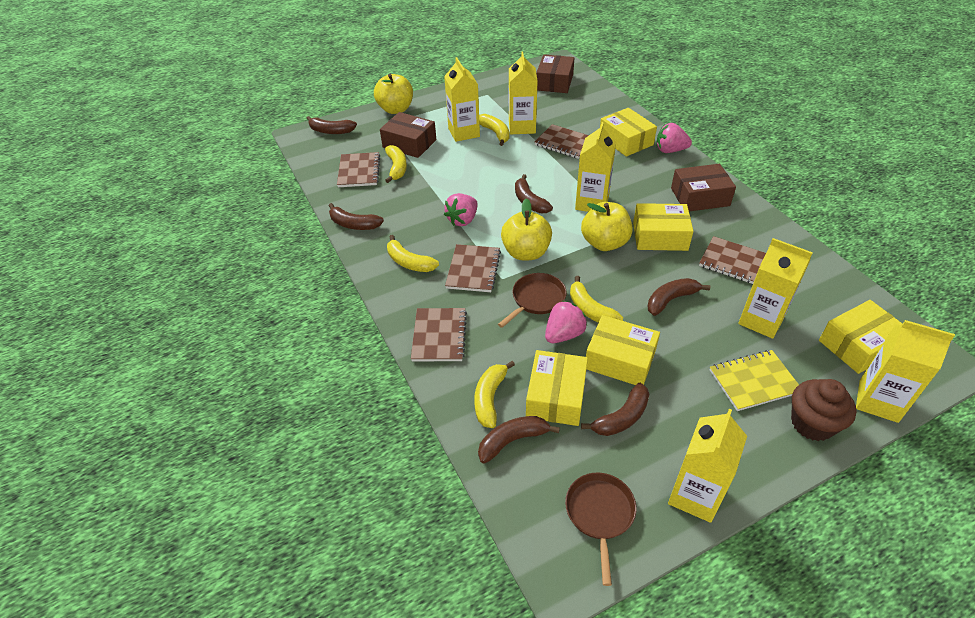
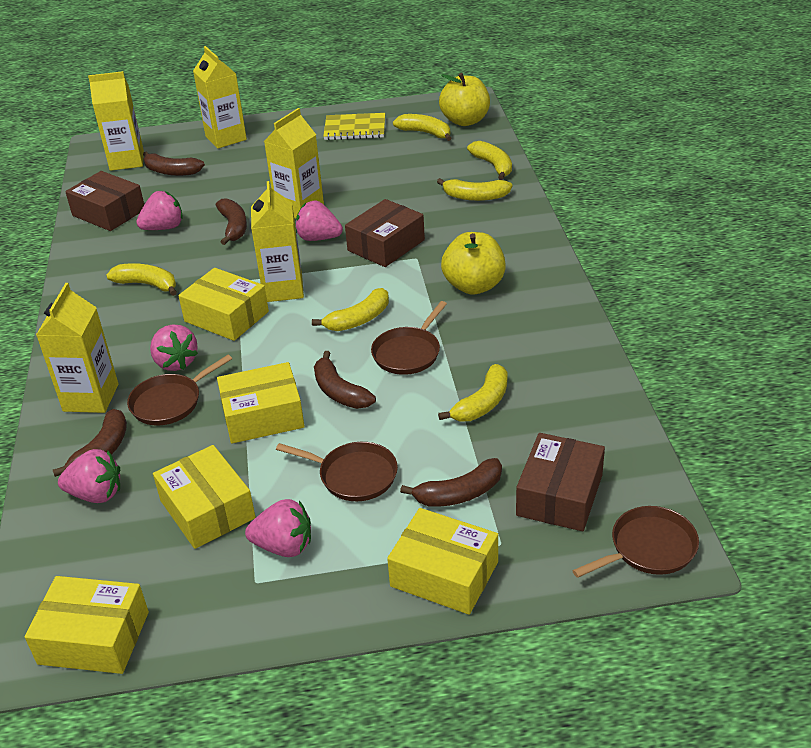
brown banana: 6 -> 5
brown cupcake: 1 -> 0
brown notebook: 5 -> 0
brown pan: 2 -> 4
pink strawberry: 3 -> 5
yellow apple: 3 -> 2
yellow banana: 5 -> 6
yellow carton: 6 -> 5

